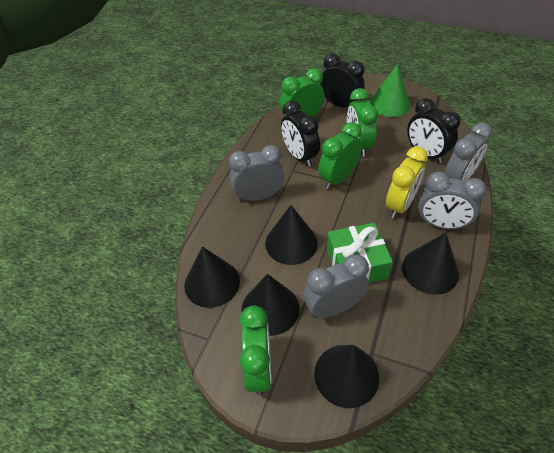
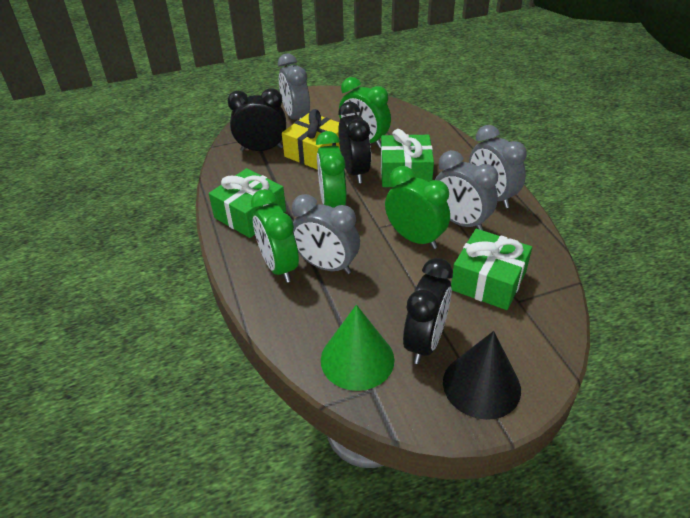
black cone: 5 -> 1
green gift: 1 -> 3
yellow clock: 1 -> 0
yellow gift: 0 -> 1

